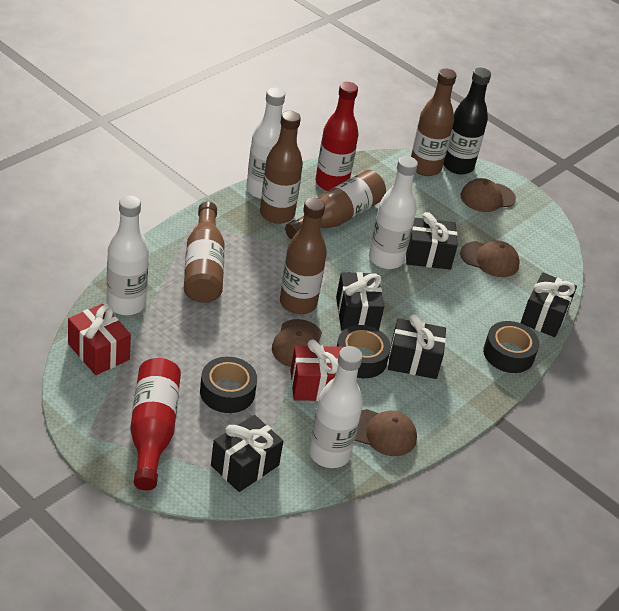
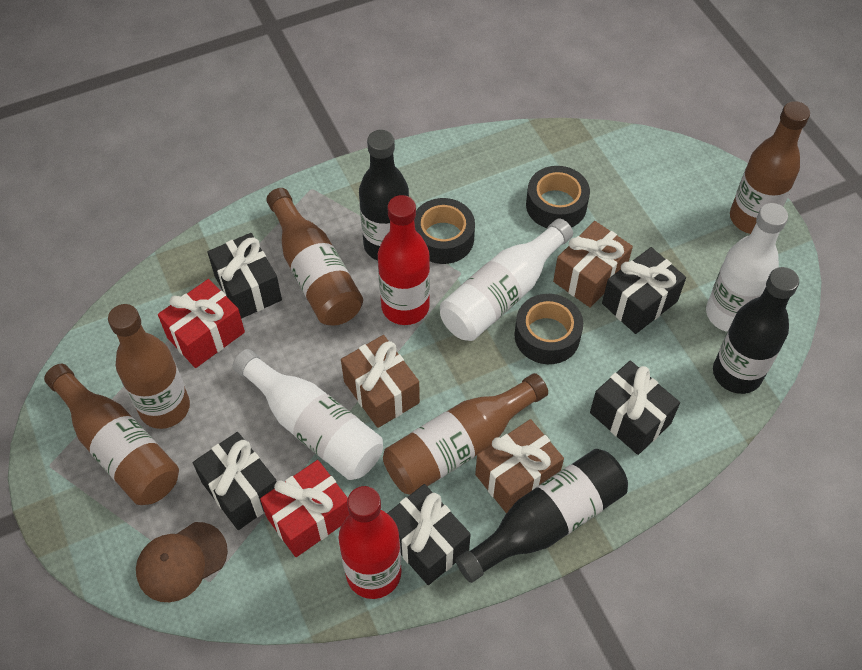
black bottle: 1 -> 3
brown cap: 4 -> 1
brown gift: 0 -> 3
white bottle: 4 -> 3

